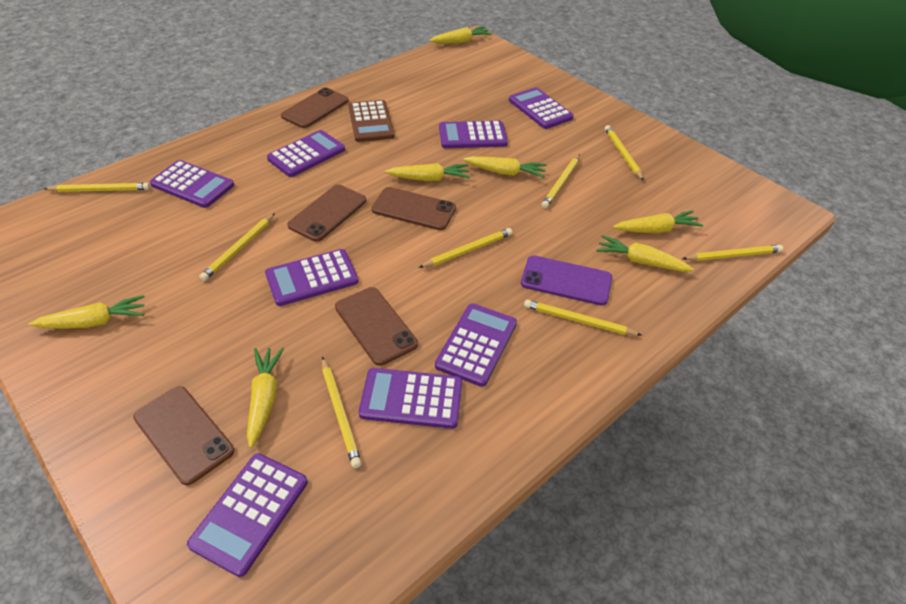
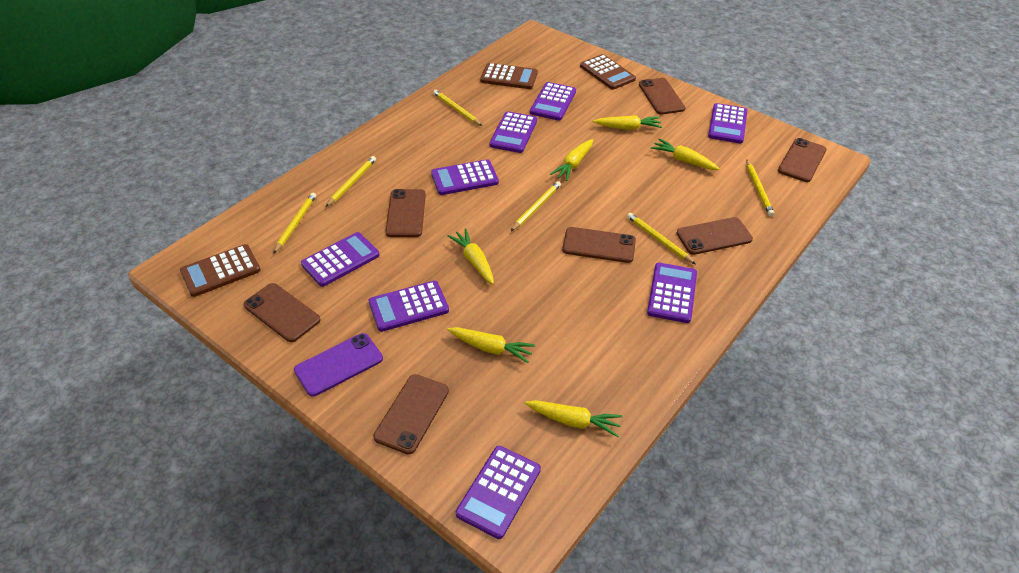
brown calculator: 1 -> 3
brown phone: 5 -> 7
yellow carrot: 7 -> 6
yellow pencil: 8 -> 6

